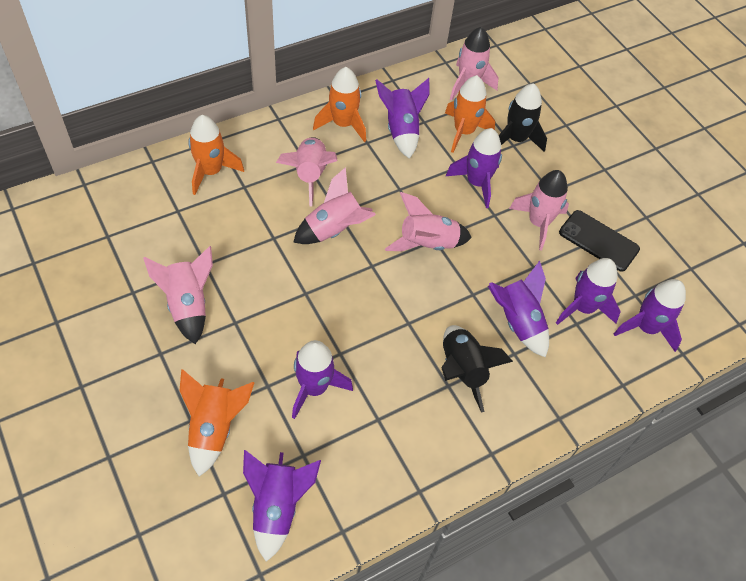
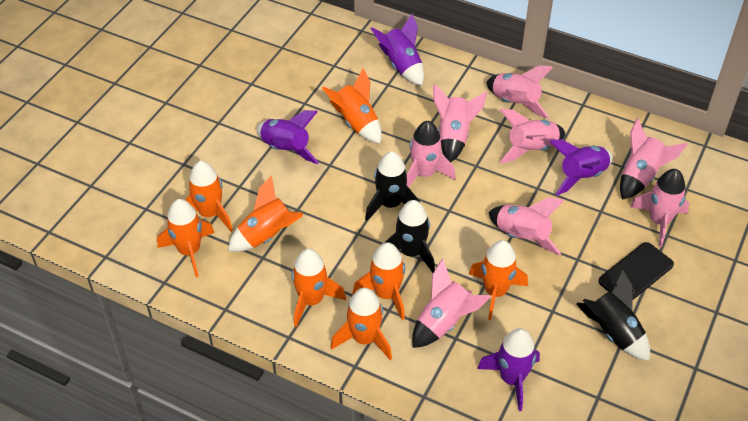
black rocket: 2 -> 3
orange rocket: 4 -> 8
pink rocket: 6 -> 8
purple rocket: 7 -> 4

